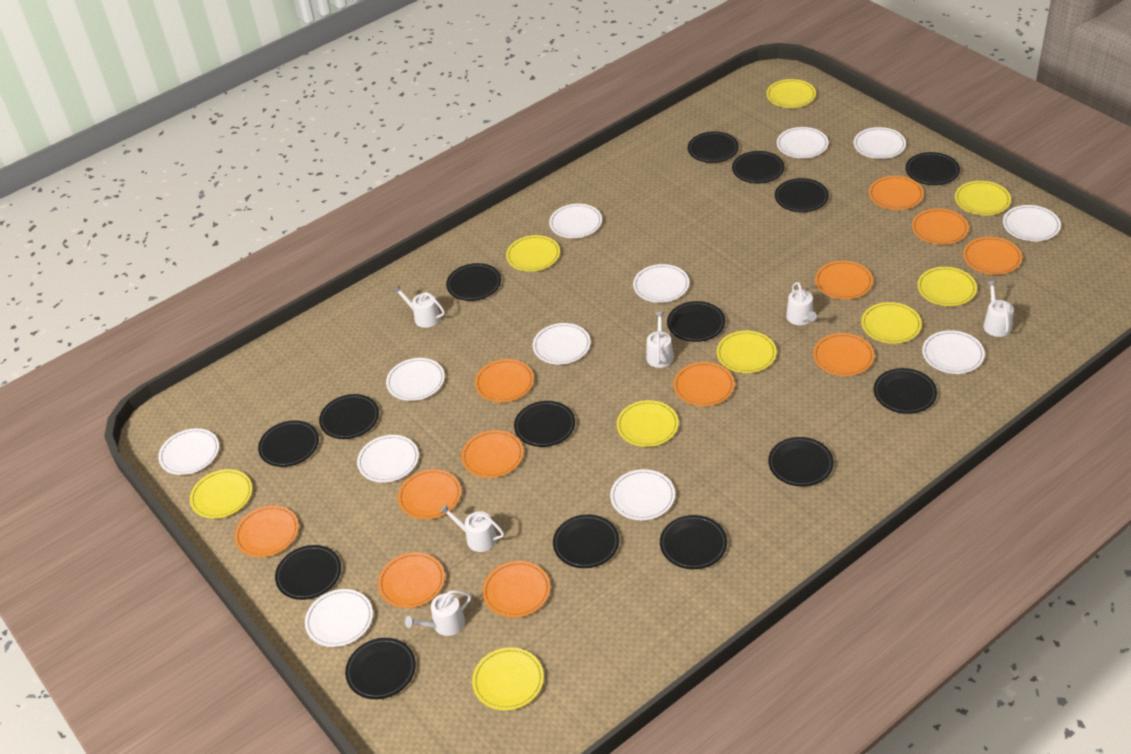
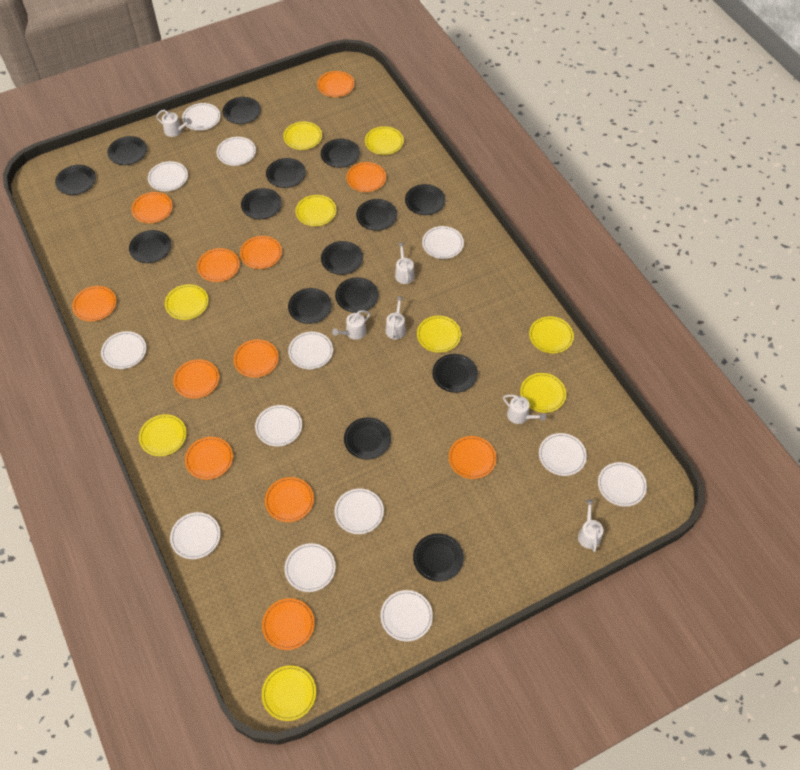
white plate: 12 -> 13

